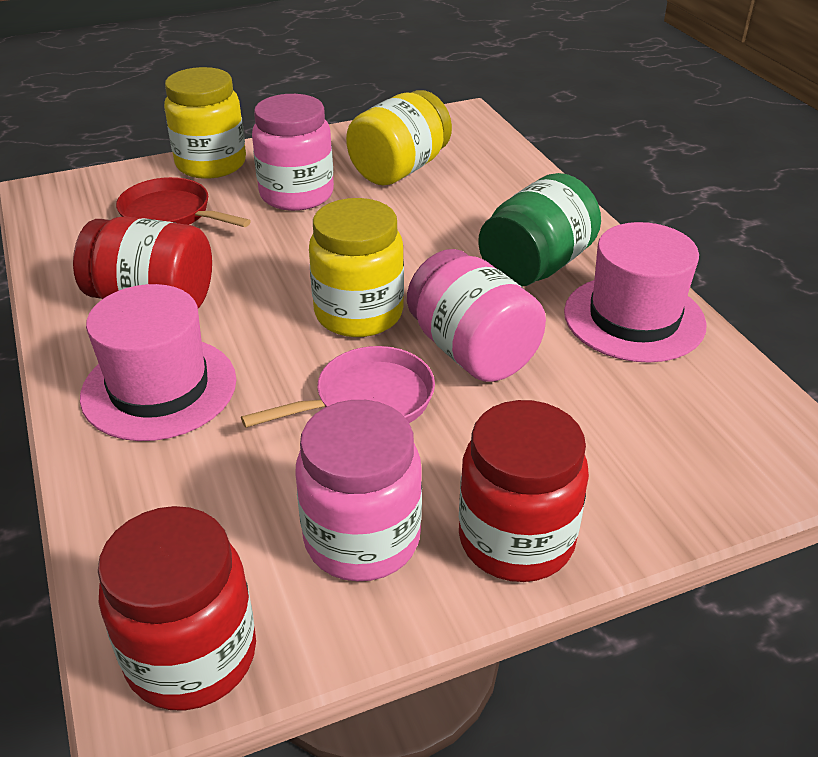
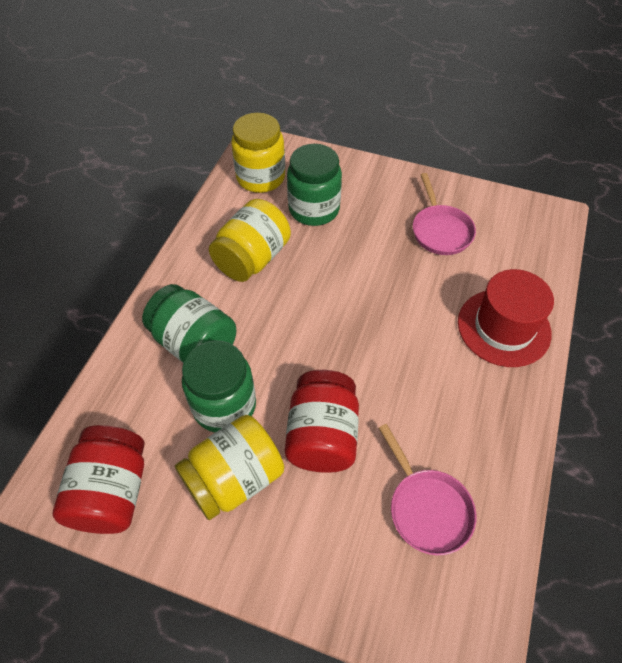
green jar: 1 -> 3
pink hat: 2 -> 0
pink jar: 3 -> 0
pink pan: 1 -> 2
red hat: 0 -> 1
red jar: 3 -> 2
red pan: 1 -> 0

